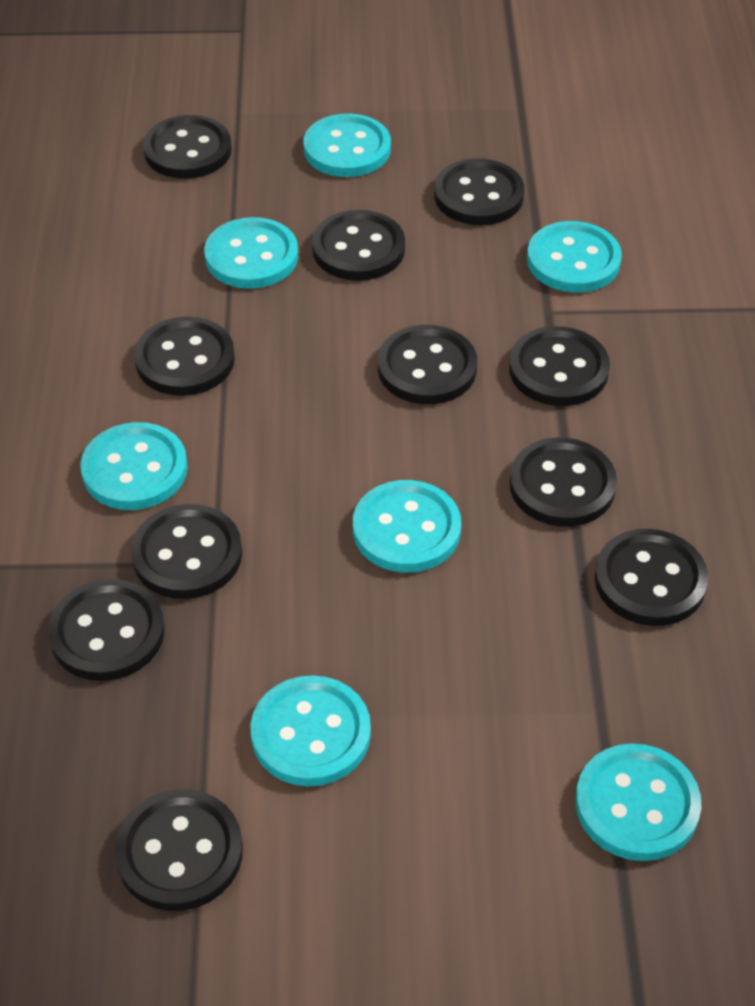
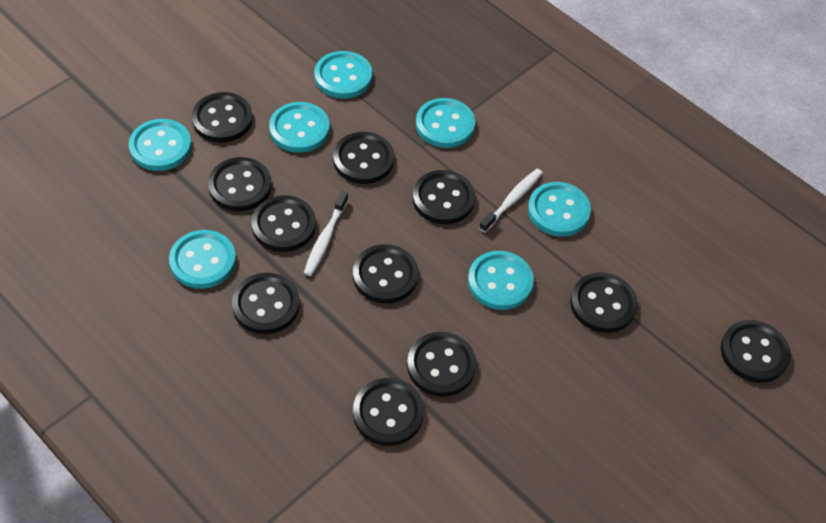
white toothbrush: 0 -> 2

